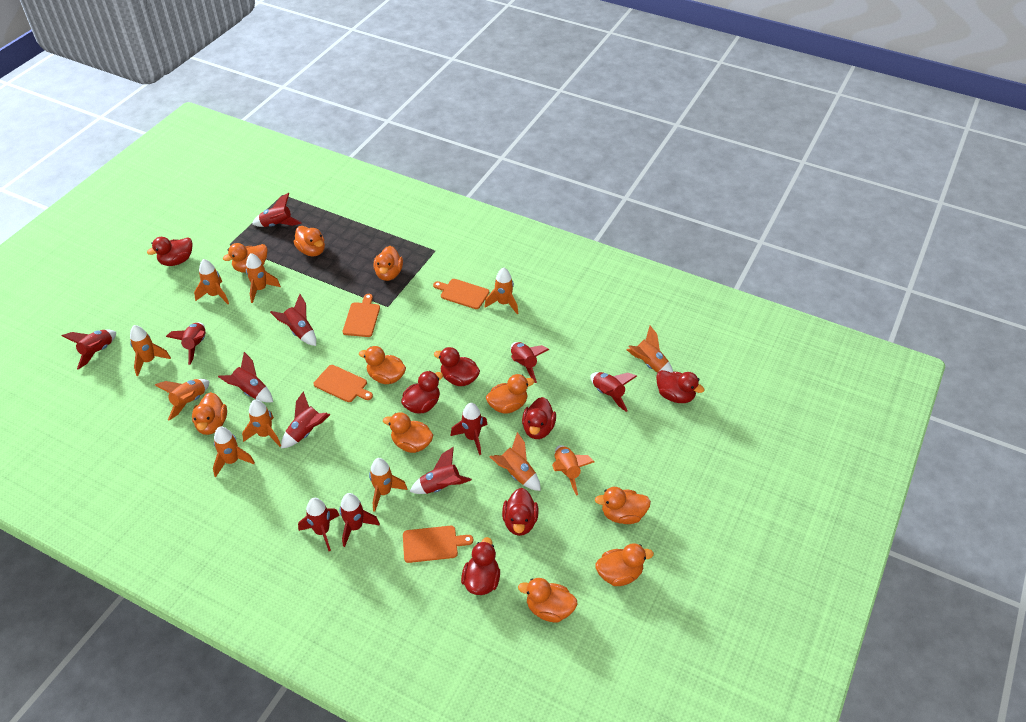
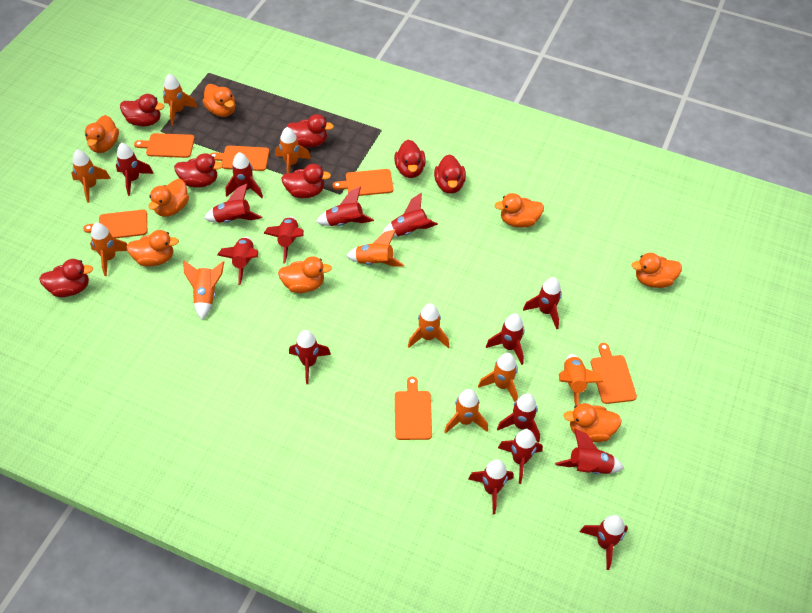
orange cutting board: 4 -> 6
orange duck: 10 -> 8
orange rocket: 11 -> 10
red rocket: 12 -> 15

